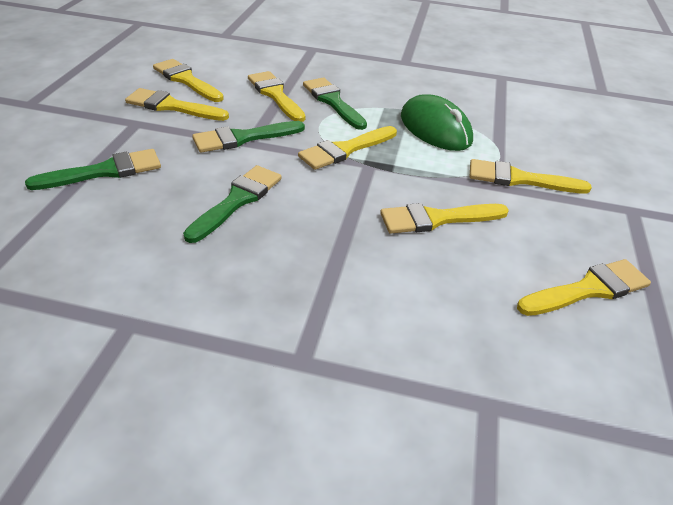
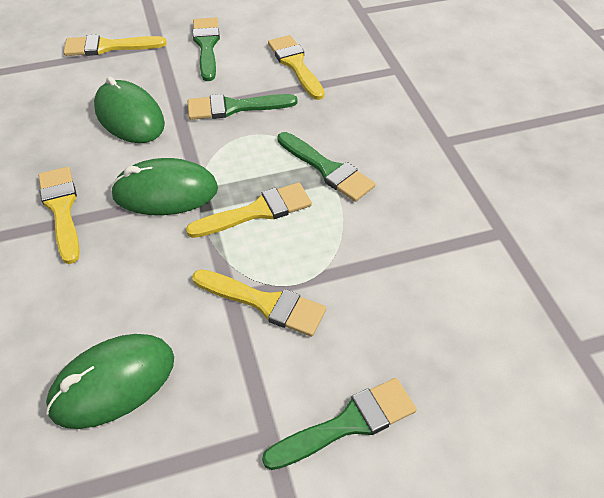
green mouse: 1 -> 3
yellow brush: 7 -> 5

